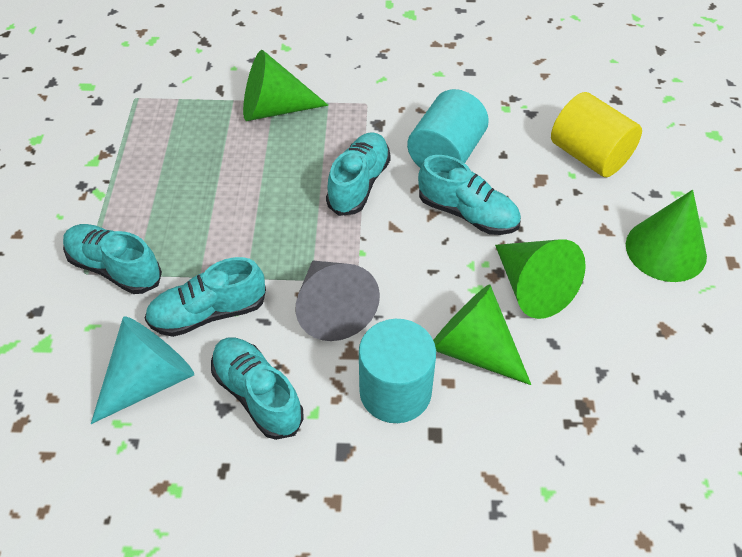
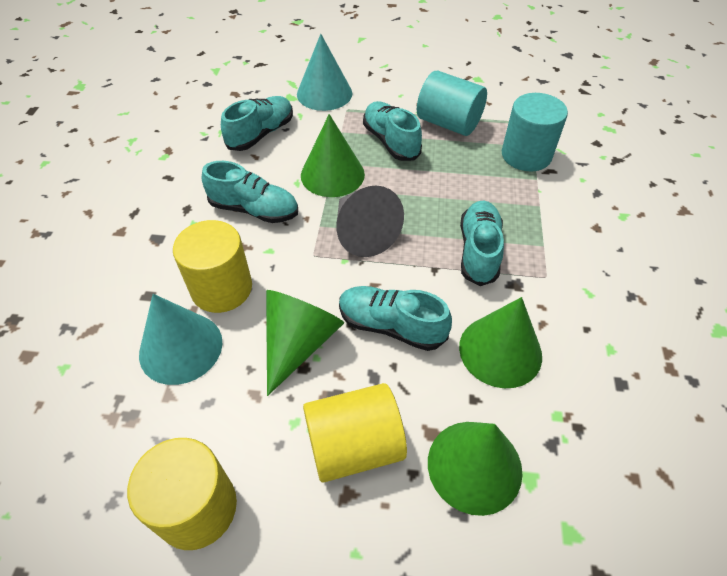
turquoise cone: 1 -> 2
yellow cylinder: 1 -> 3

